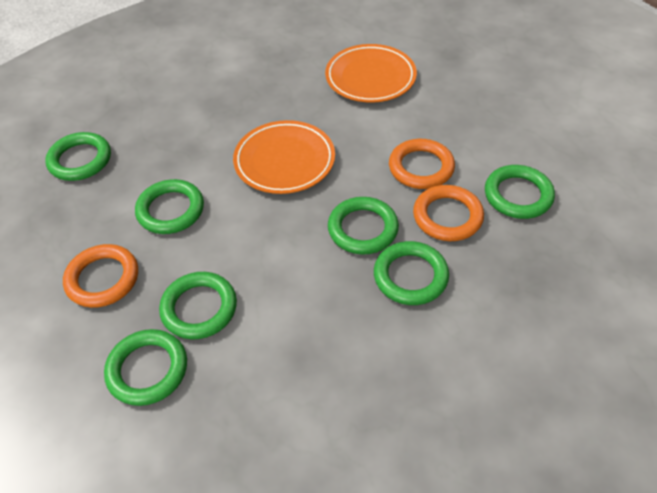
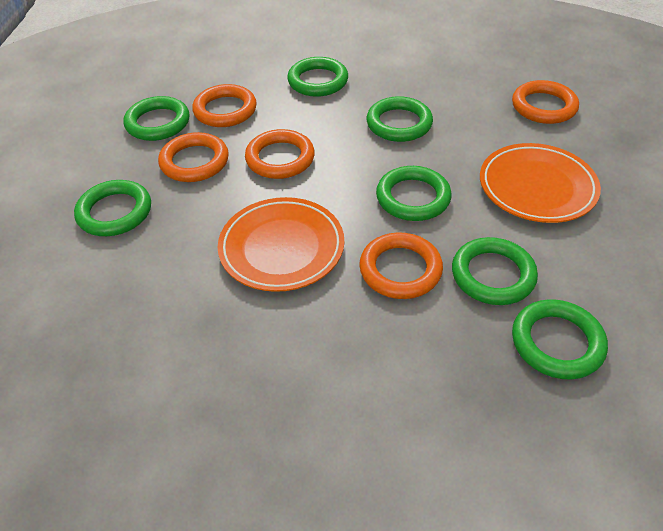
orange ring: 3 -> 5

